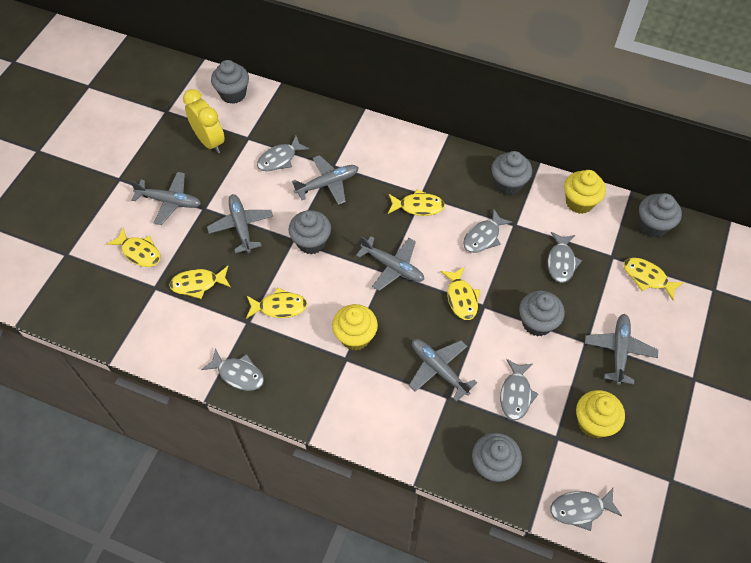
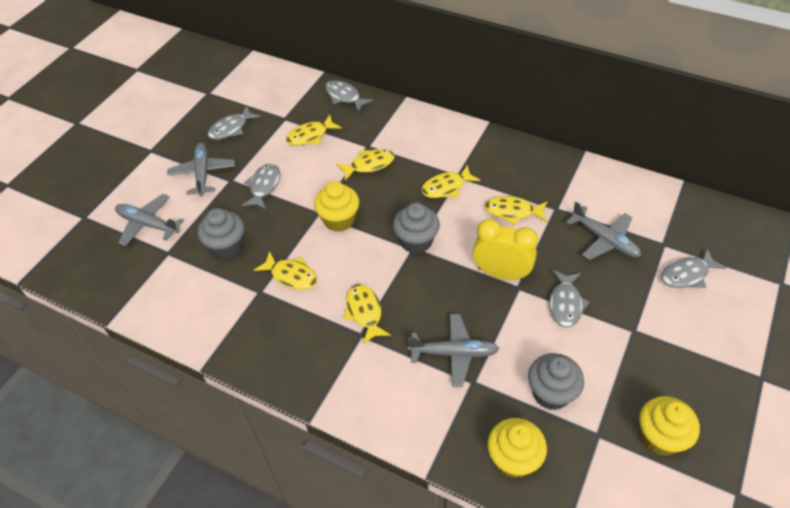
grey cupcake: 6 -> 3
grey fish: 6 -> 5
grey plane: 6 -> 4

